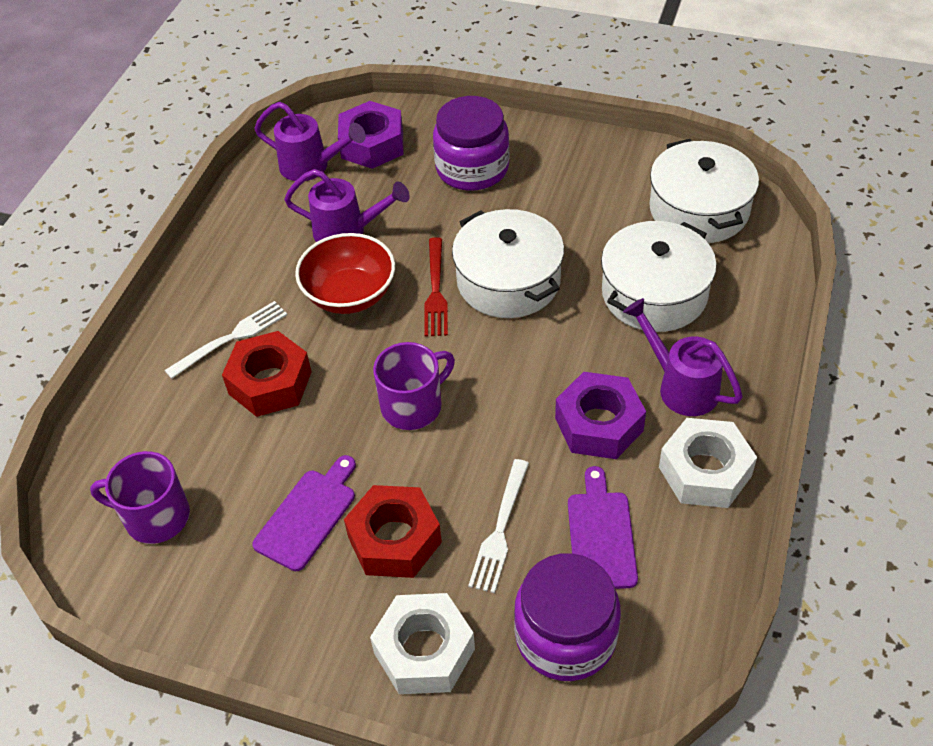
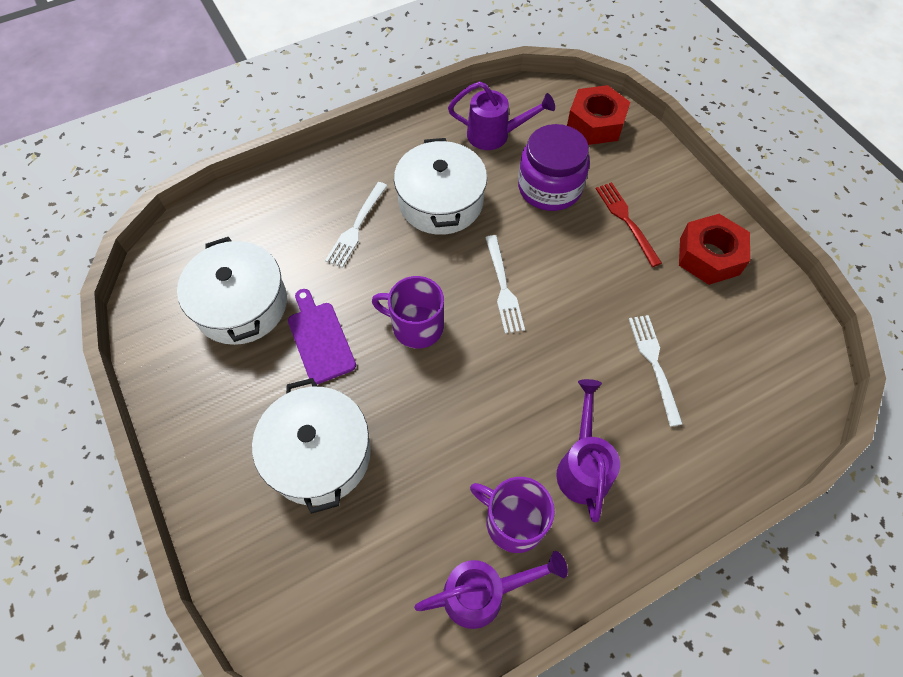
purple cutting board: 2 -> 1
purple jar: 2 -> 1
purple nut: 2 -> 0
red bowl: 1 -> 0
white fork: 2 -> 3
white nut: 2 -> 0

